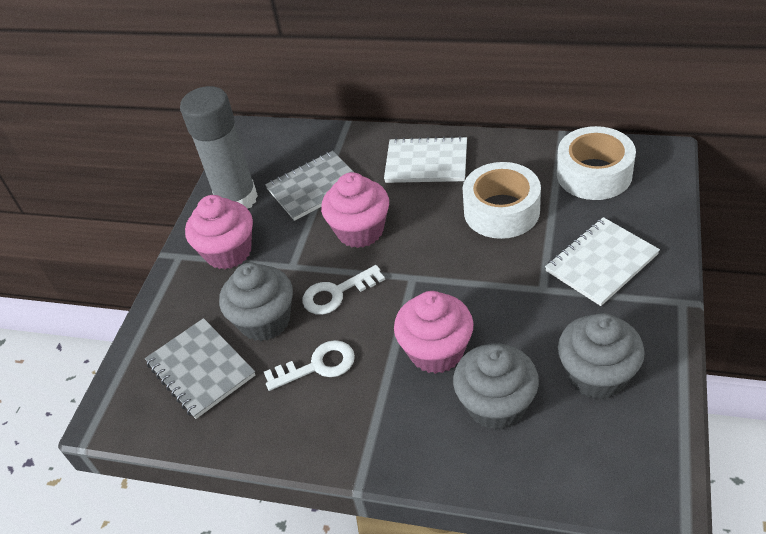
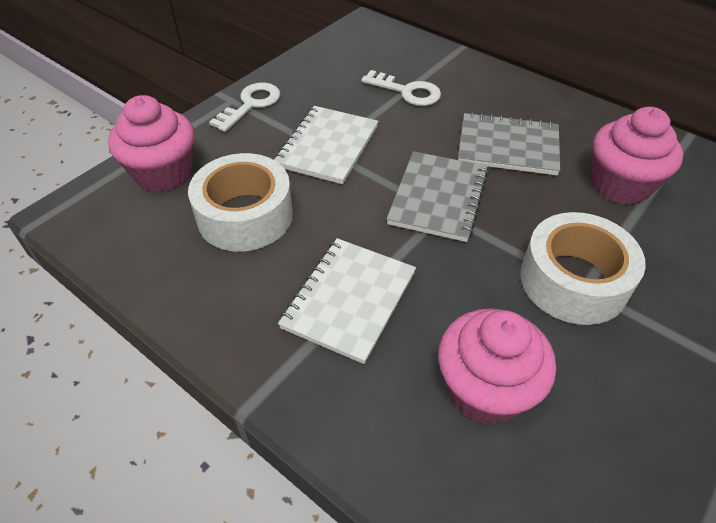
grey cupcake: 3 -> 0
grey glue stick: 1 -> 0

